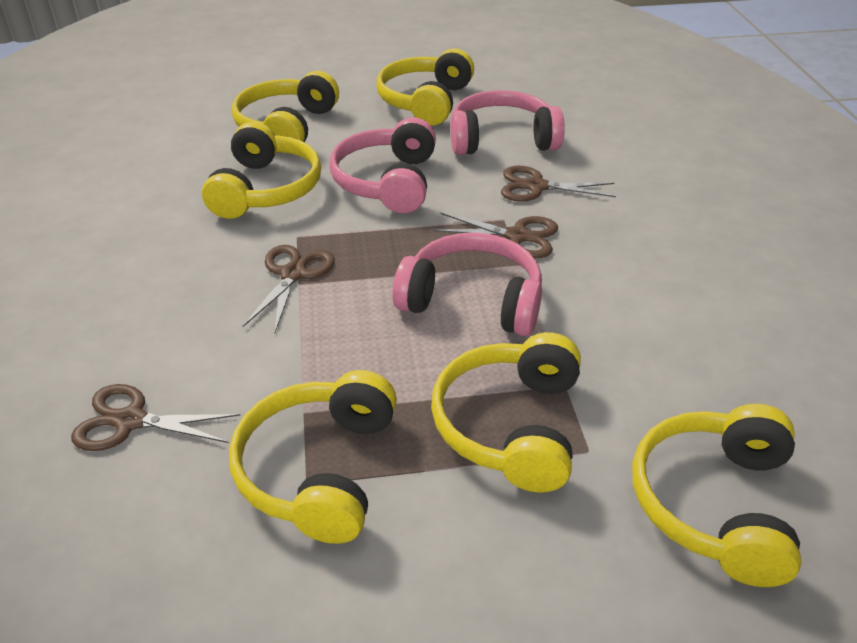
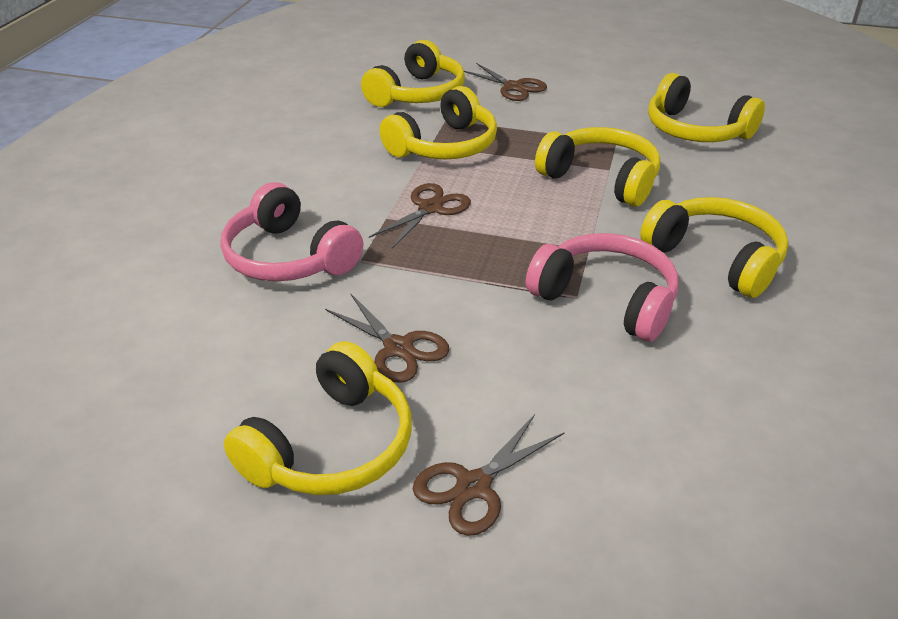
pink headphones: 3 -> 2

